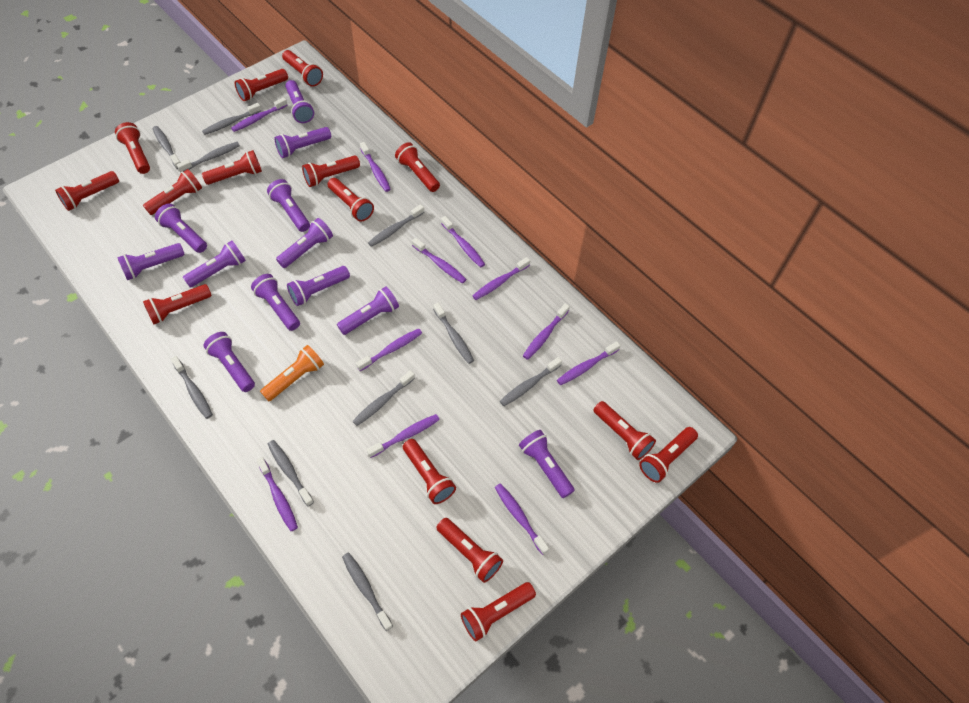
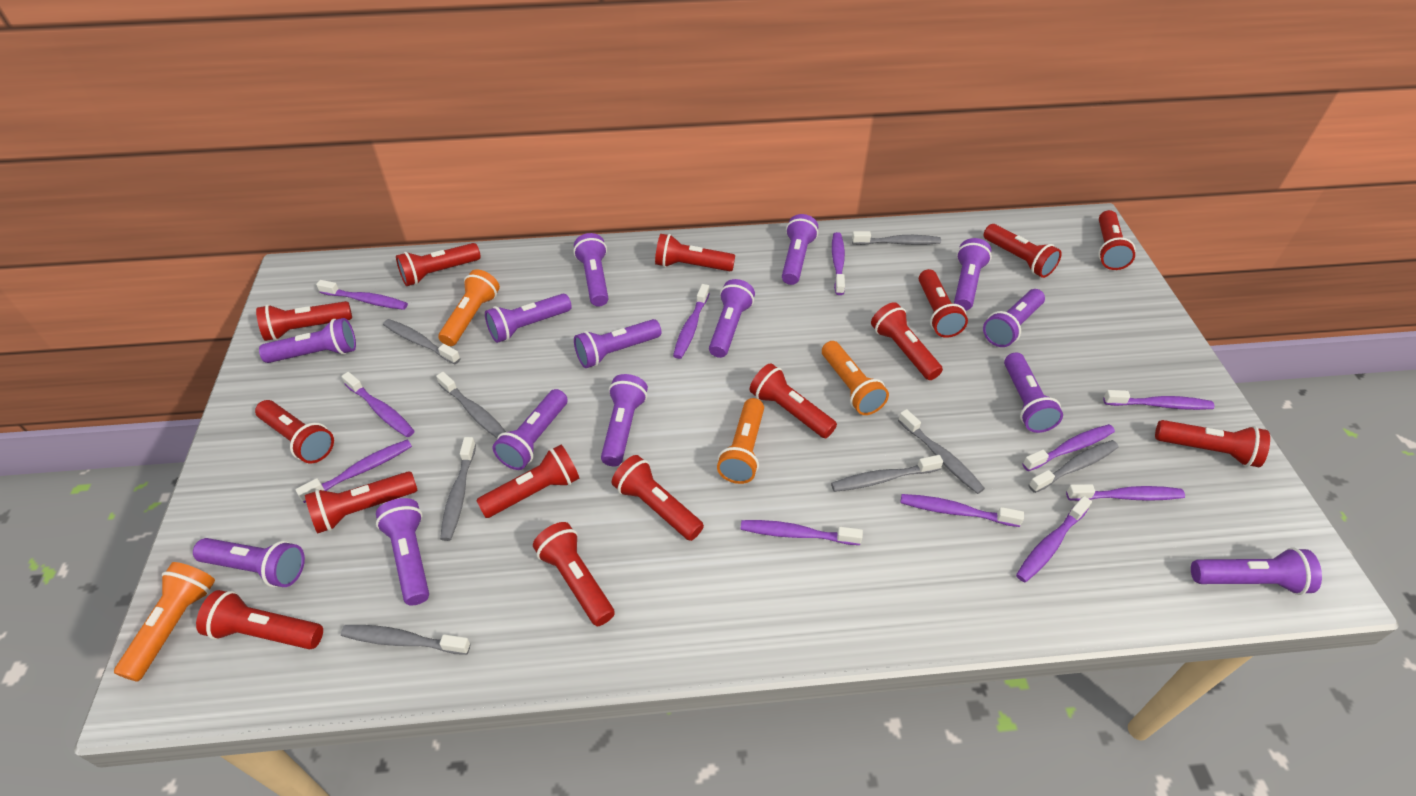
grey toothbrush: 10 -> 8
orange flashlight: 1 -> 4
purple flashlight: 12 -> 14

